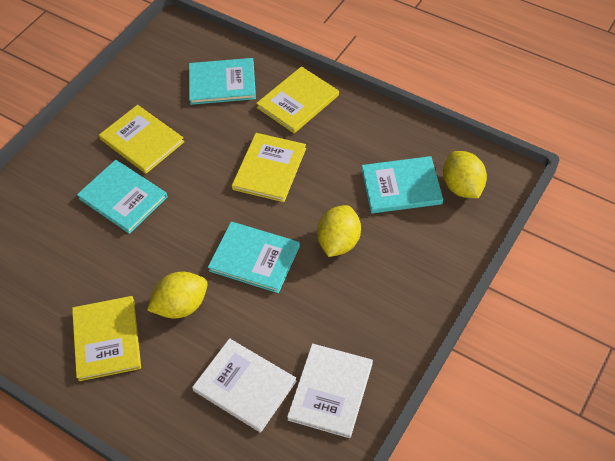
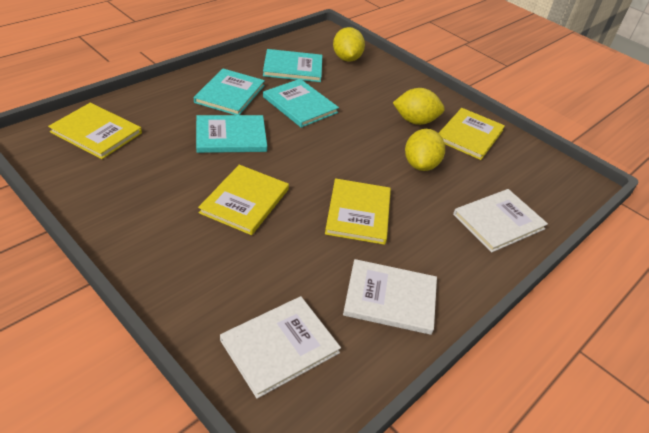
white book: 2 -> 3

